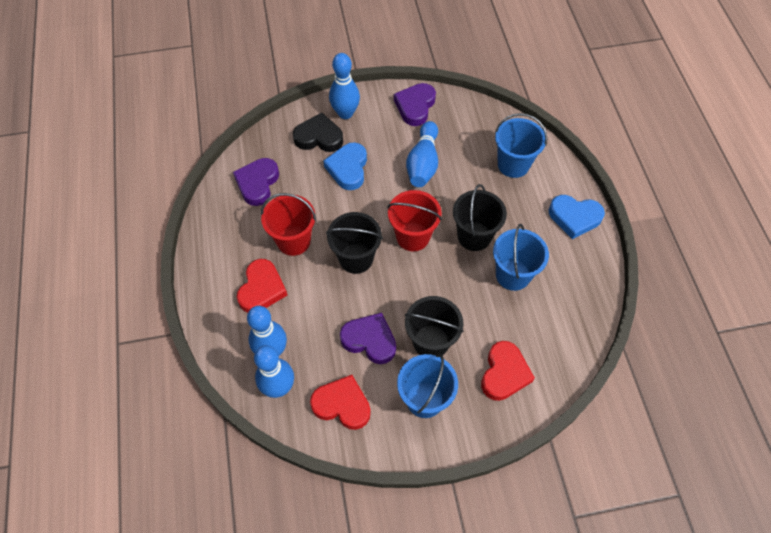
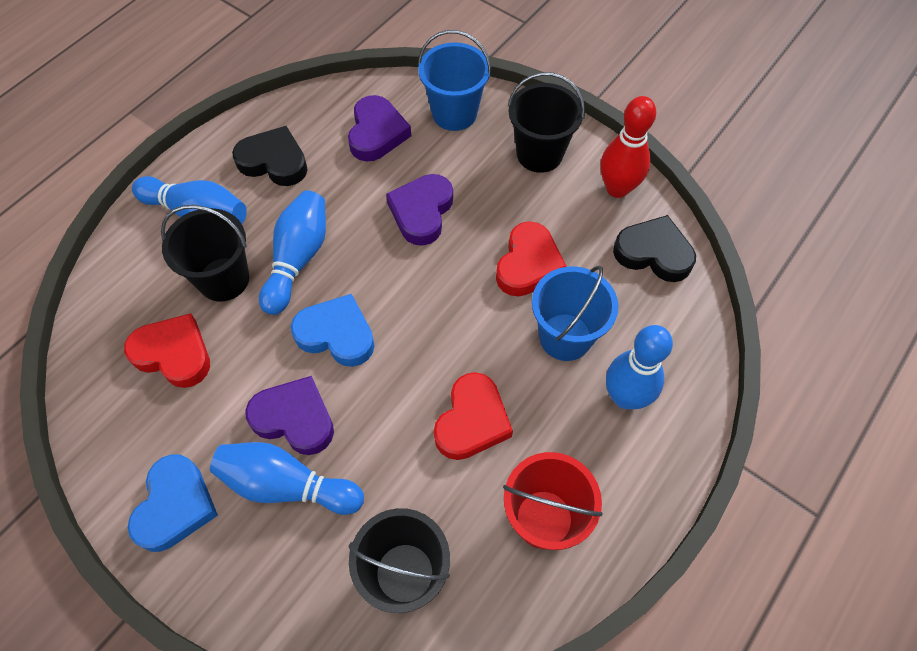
black heart: 1 -> 2
blue bucket: 3 -> 2
red bowling pin: 0 -> 1
red bucket: 2 -> 1

